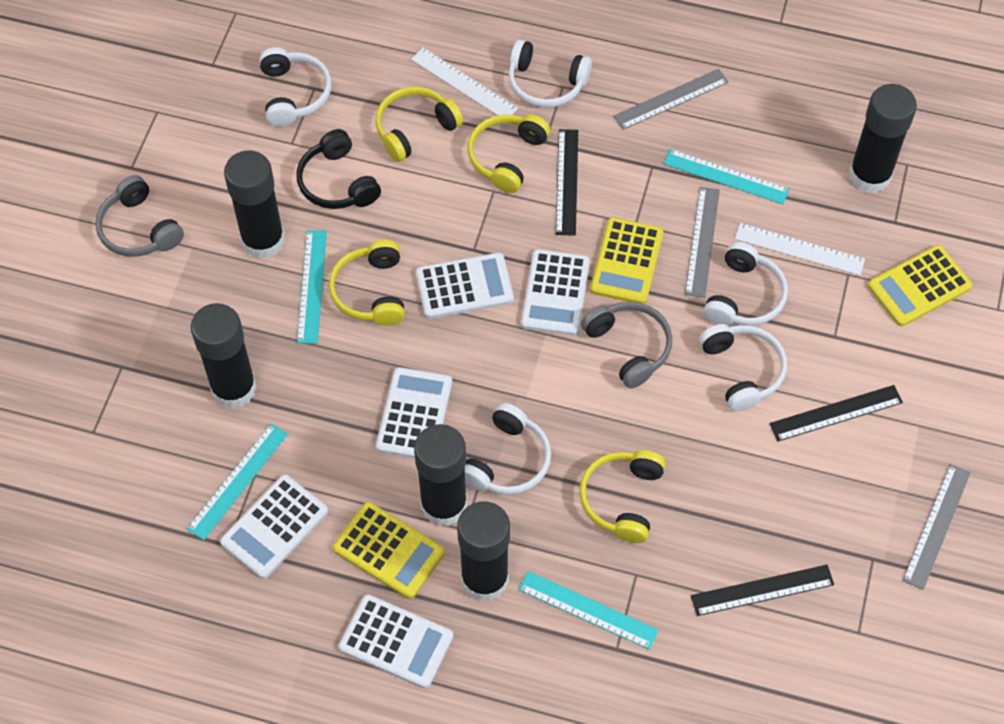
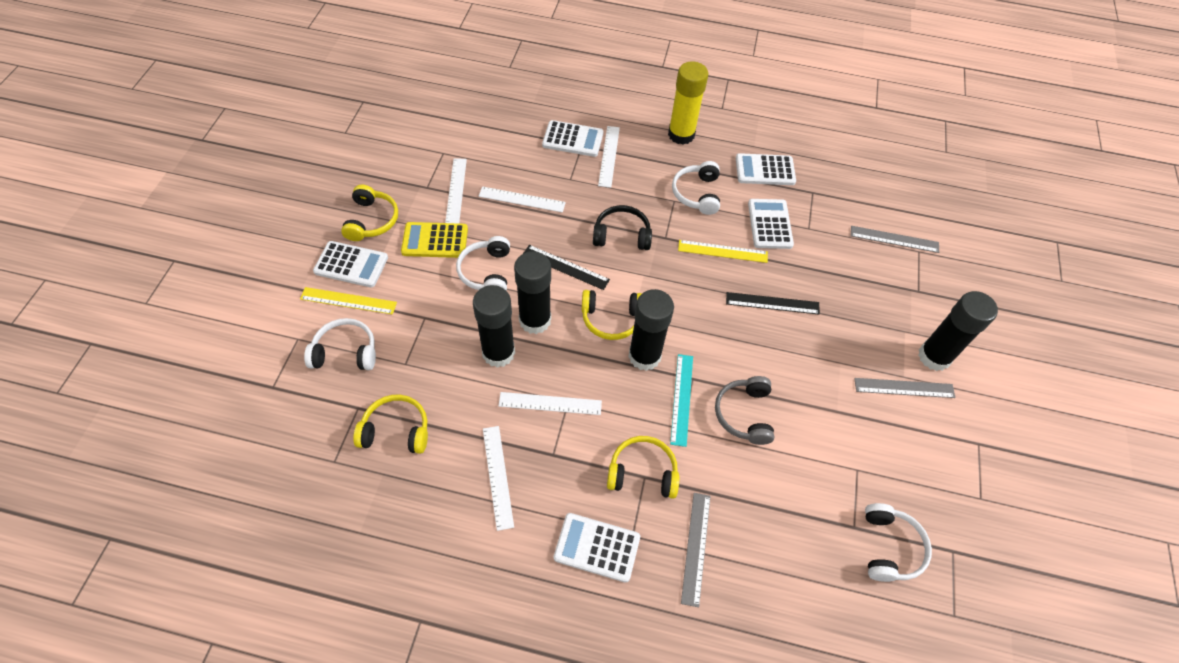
black glue stick: 5 -> 4
black ruler: 3 -> 2
grey headphones: 2 -> 1
turquoise ruler: 4 -> 1
white headphones: 5 -> 4
white ruler: 2 -> 5
yellow calculator: 3 -> 1
yellow glue stick: 0 -> 1
yellow ruler: 0 -> 2

